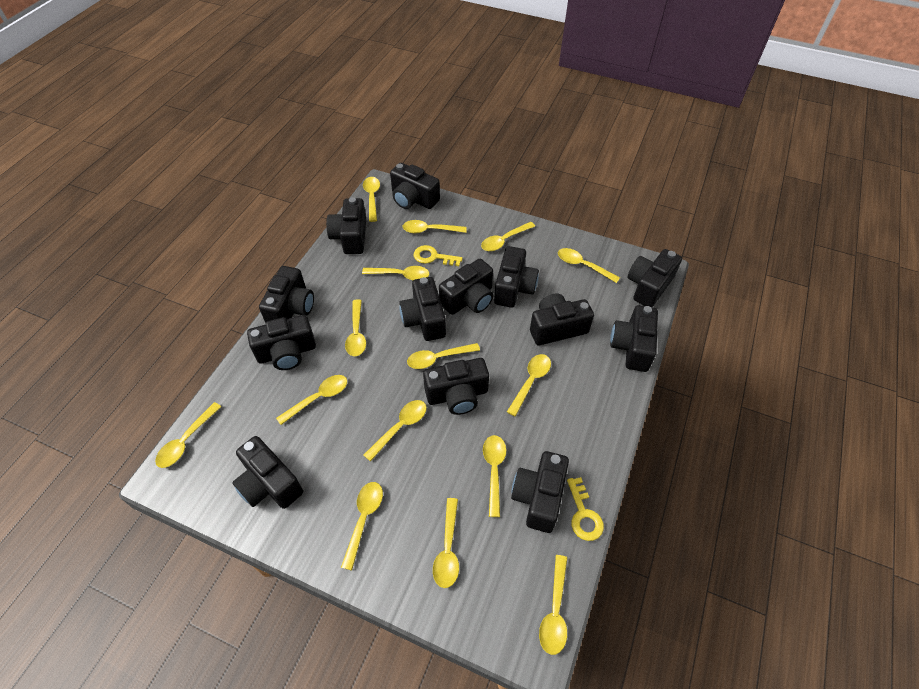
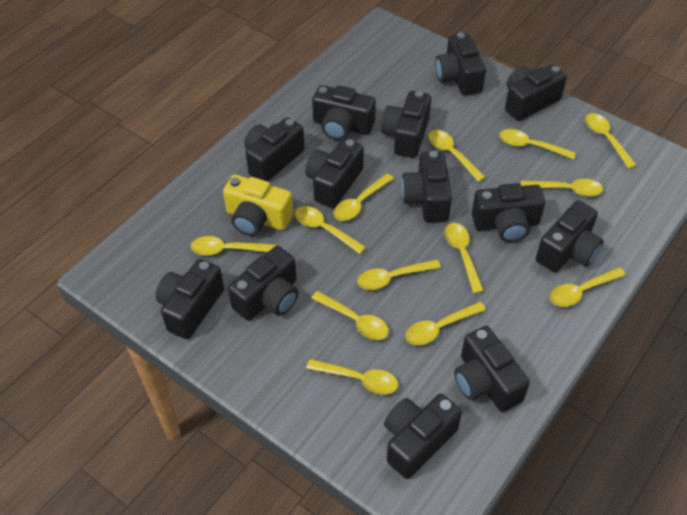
yellow camera: 0 -> 1
yellow key: 2 -> 0
yellow spoon: 15 -> 13

